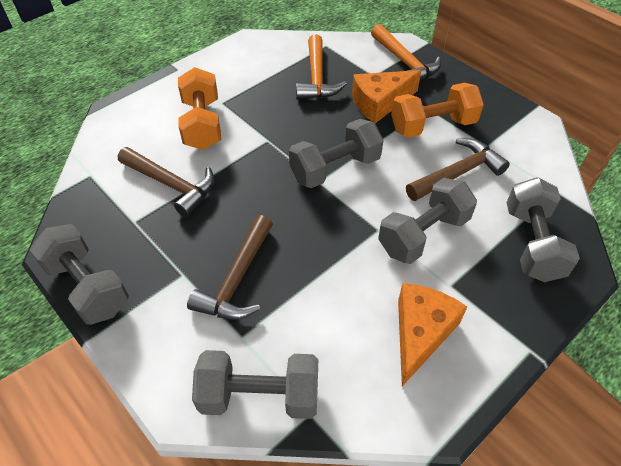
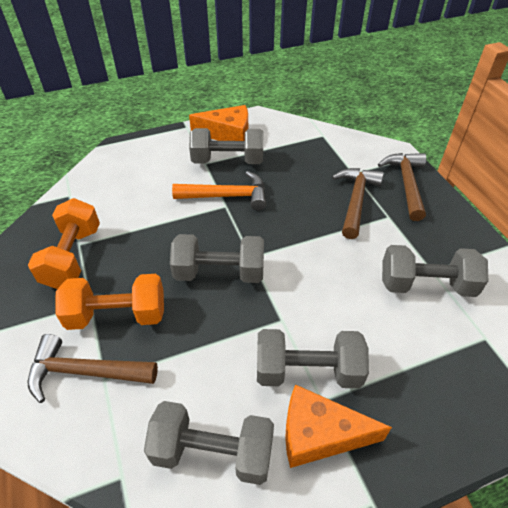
orange hammer: 2 -> 1

